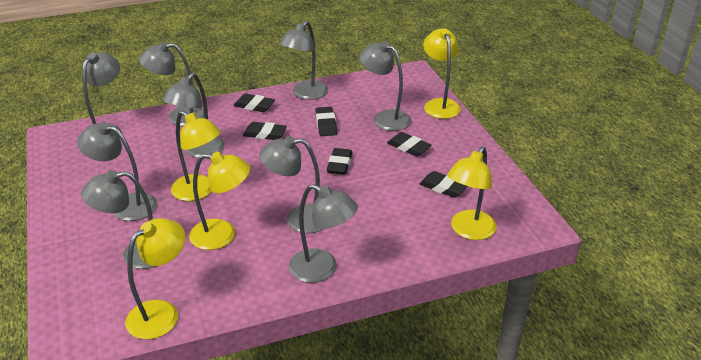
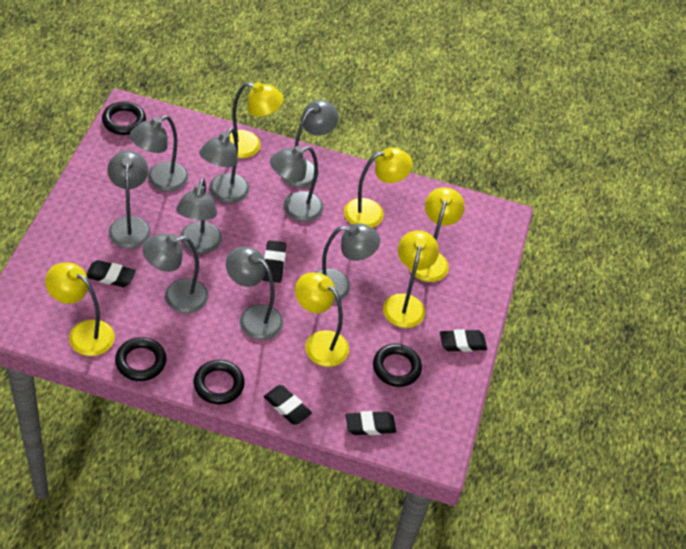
black eraser: 6 -> 5
black ring: 0 -> 4
yellow lamp: 5 -> 6

